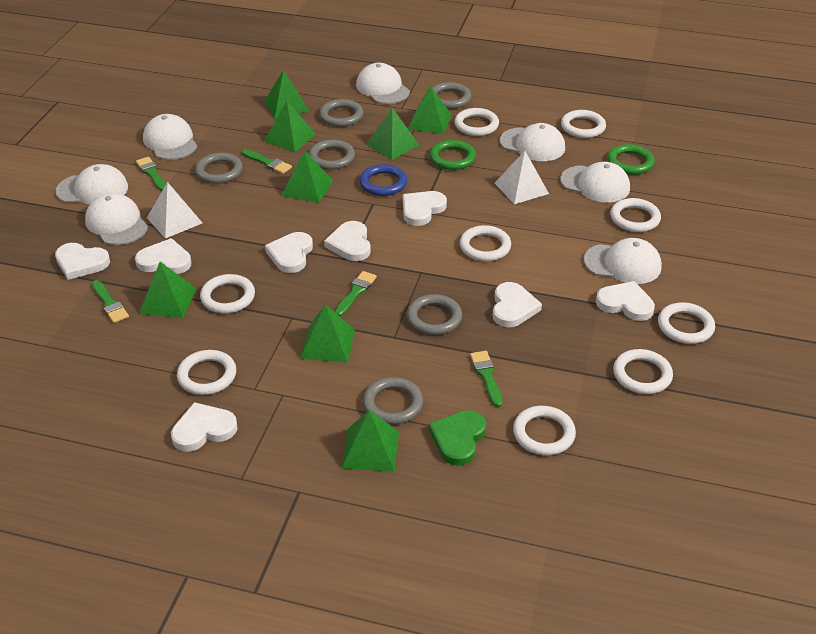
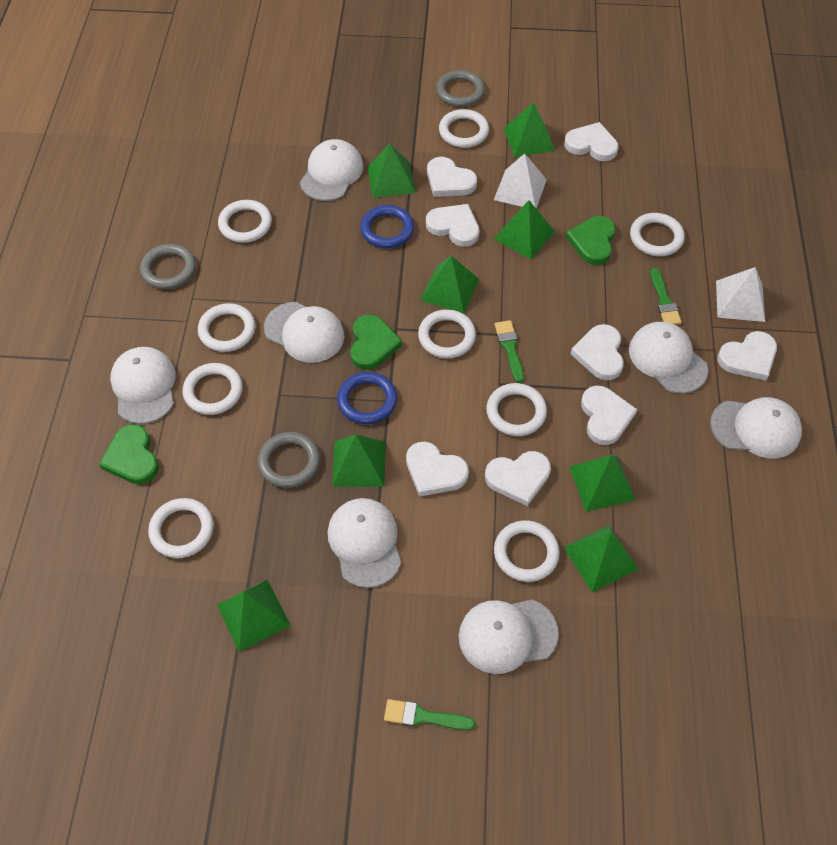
blue ring: 1 -> 2
green brush: 5 -> 3
green heart: 1 -> 3
green ring: 2 -> 0
grey ring: 6 -> 3

